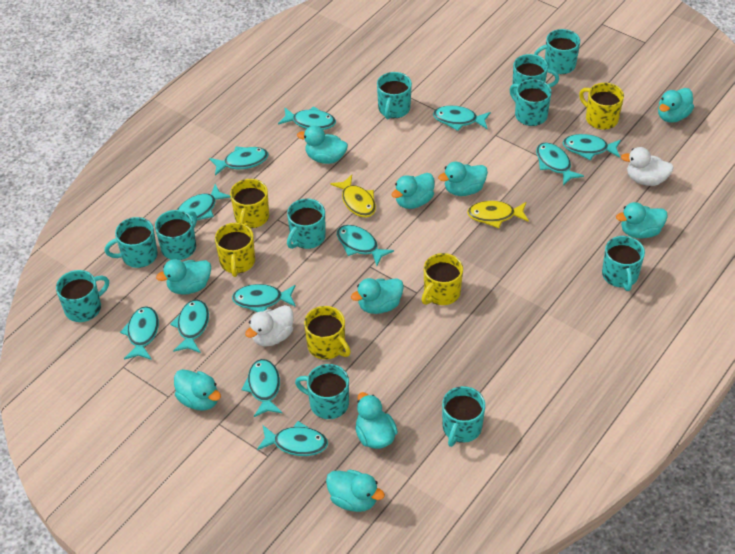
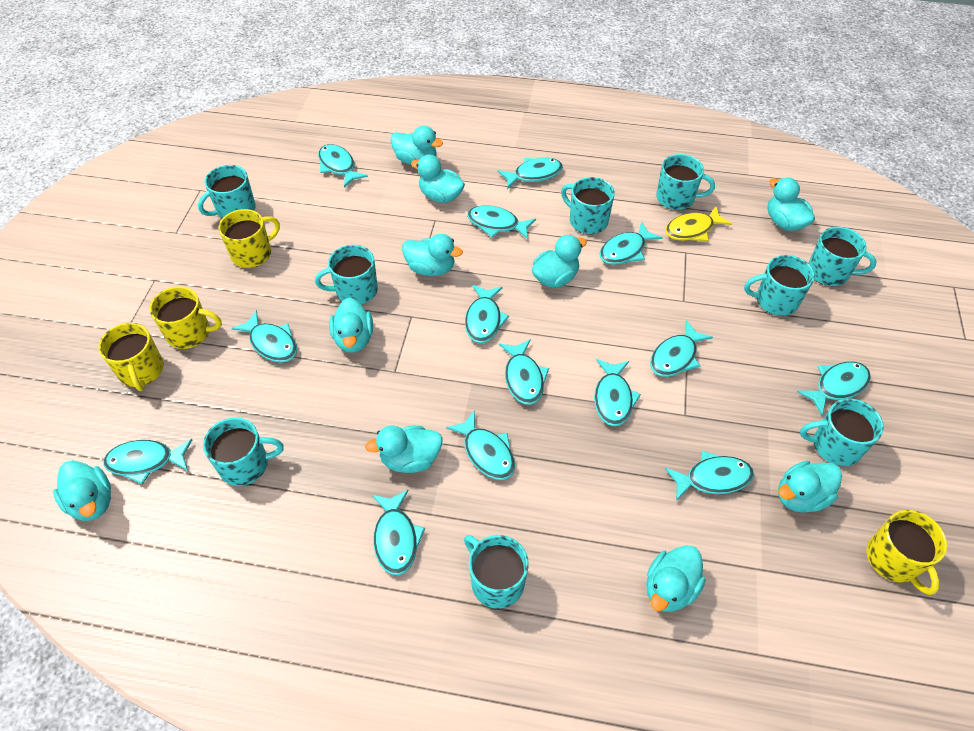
turquoise fish: 12 -> 14
turquoise mug: 11 -> 9
white duck: 2 -> 0
yellow fish: 2 -> 1
yellow mug: 5 -> 4

